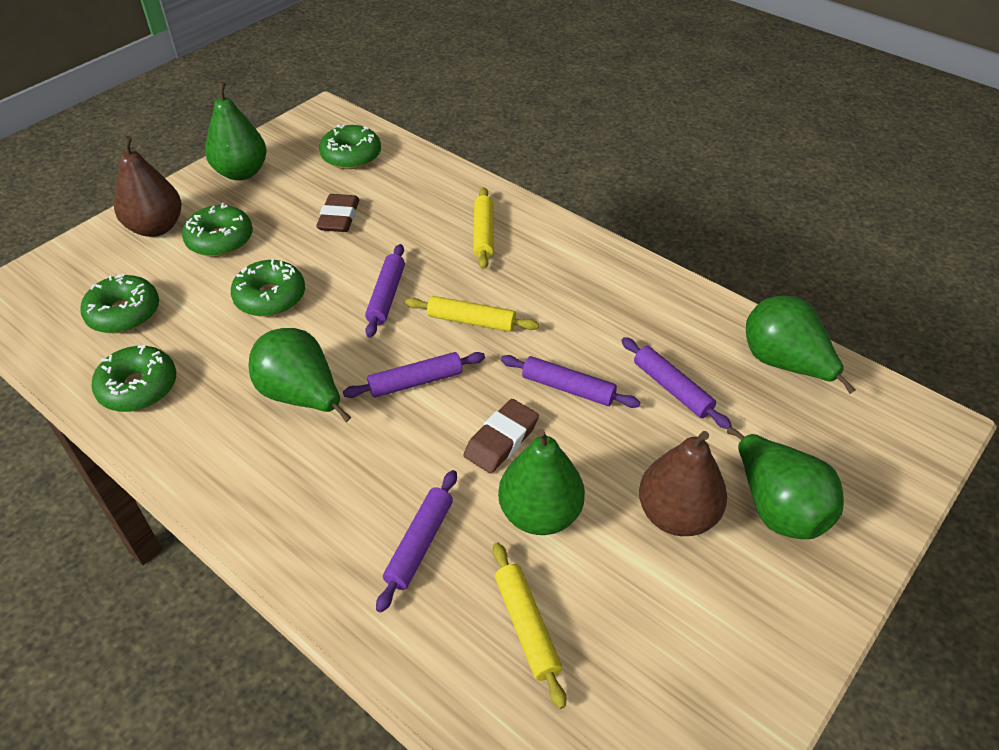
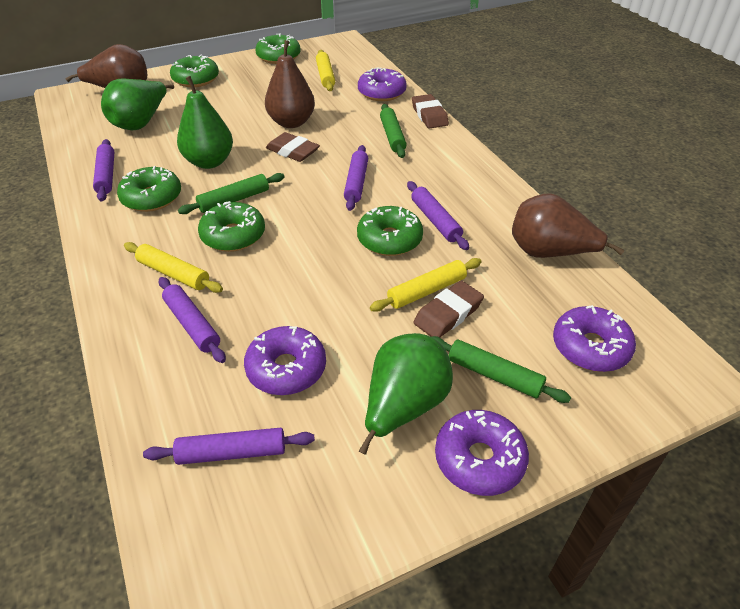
brown eraser: 2 -> 3
brown pear: 2 -> 3
green pear: 5 -> 3
green rolling pin: 0 -> 3
purple donut: 0 -> 4

